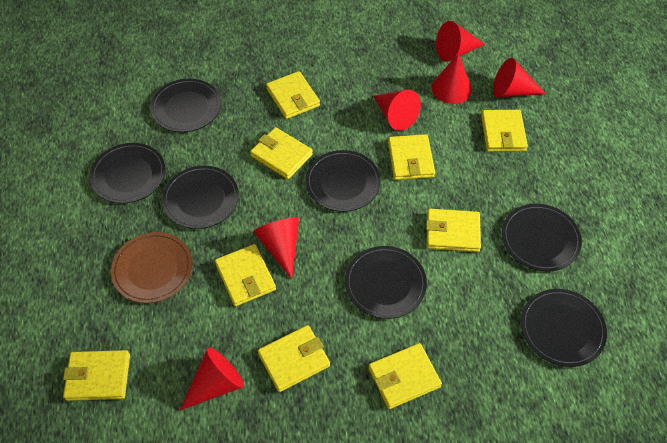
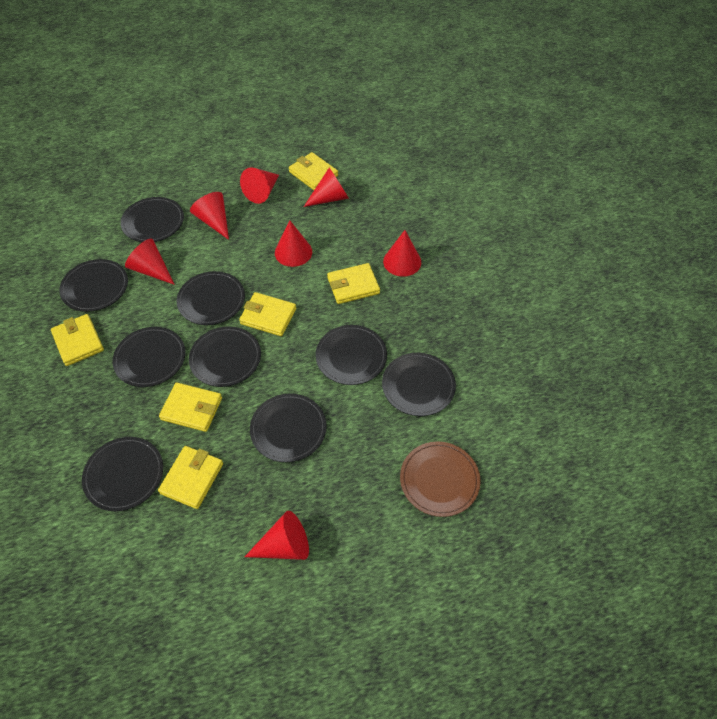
black plate: 7 -> 9
red cone: 6 -> 7
yellow wallet: 9 -> 6

